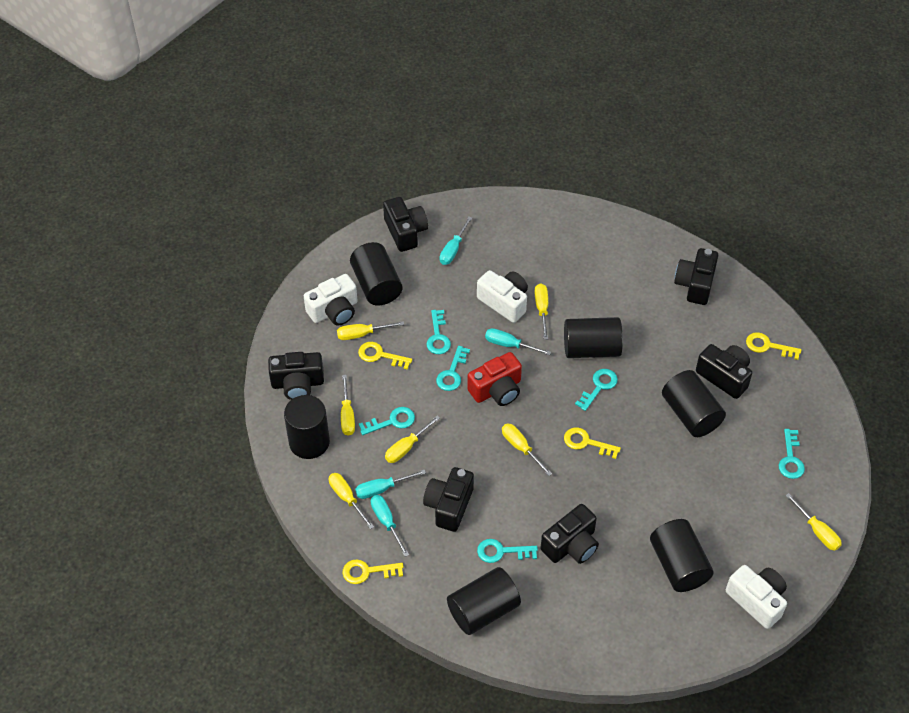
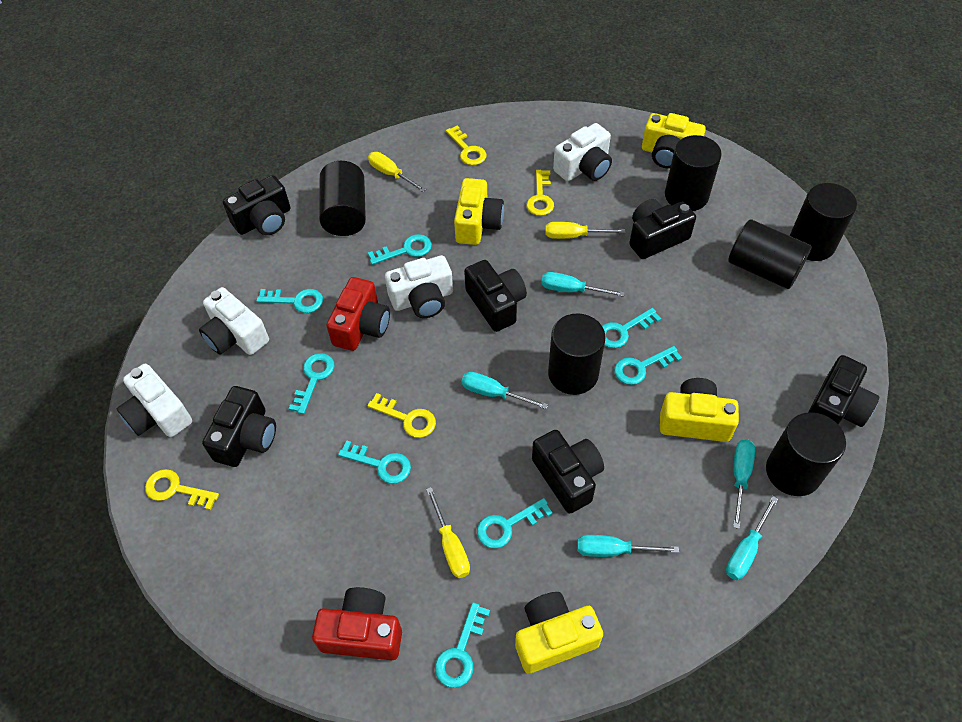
red camera: 1 -> 2
turquoise key: 6 -> 8
turquoise screwdriver: 4 -> 5
white camera: 3 -> 4
yellow camera: 0 -> 4
yellow screwdriver: 7 -> 3

